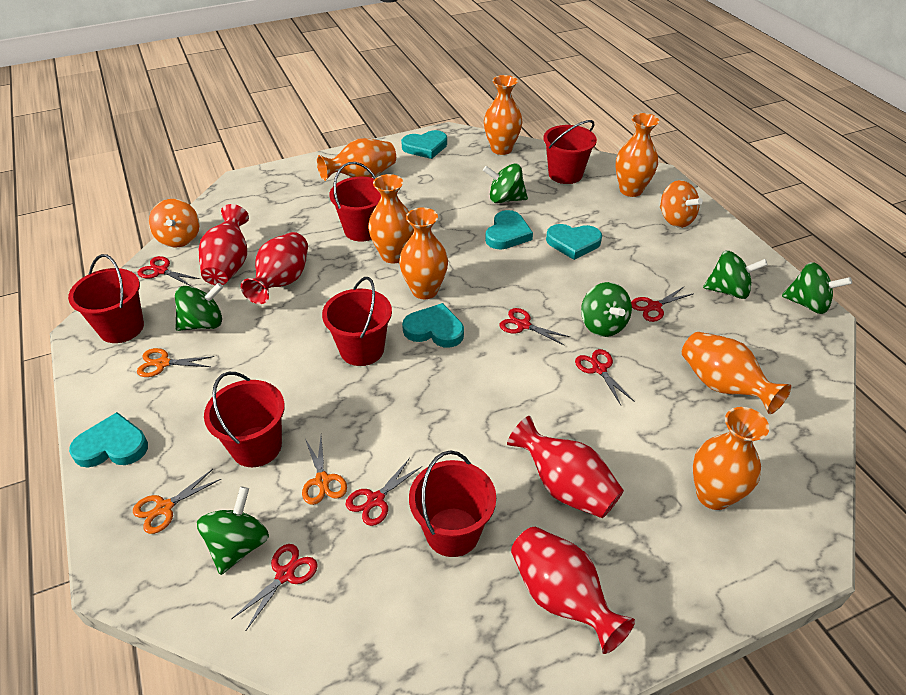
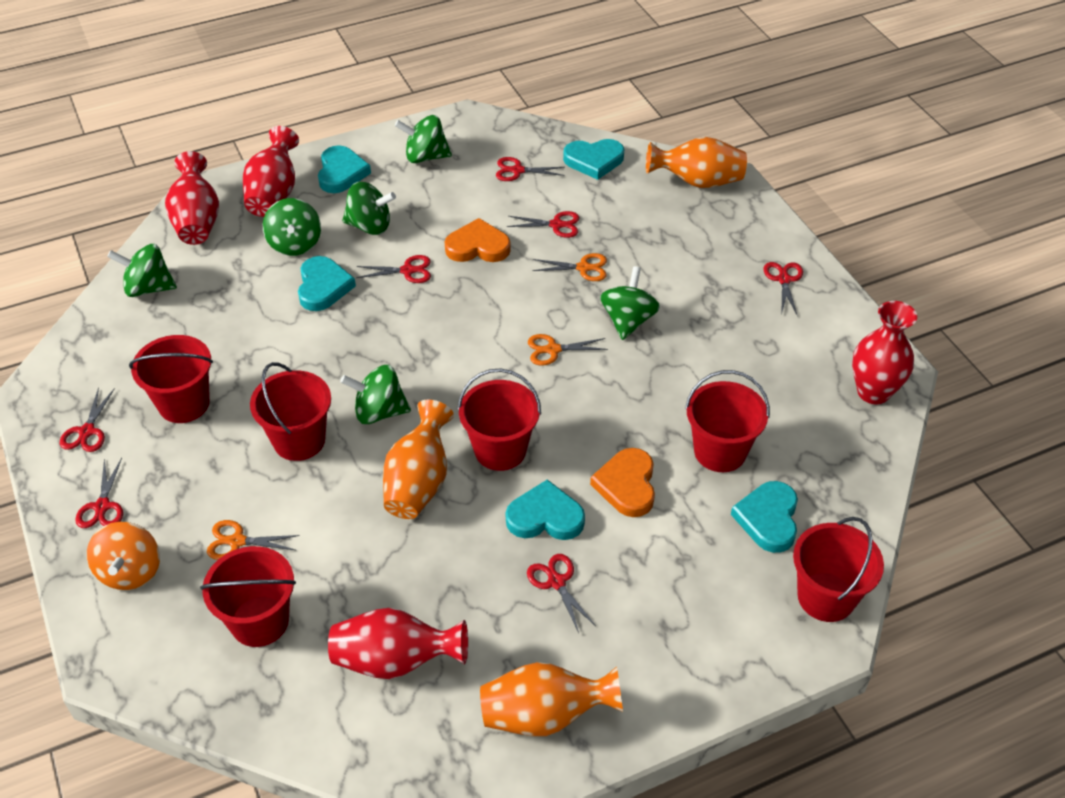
orange heart: 0 -> 2
orange spinning top: 2 -> 1
orange vase: 7 -> 3
red scissors: 6 -> 7

